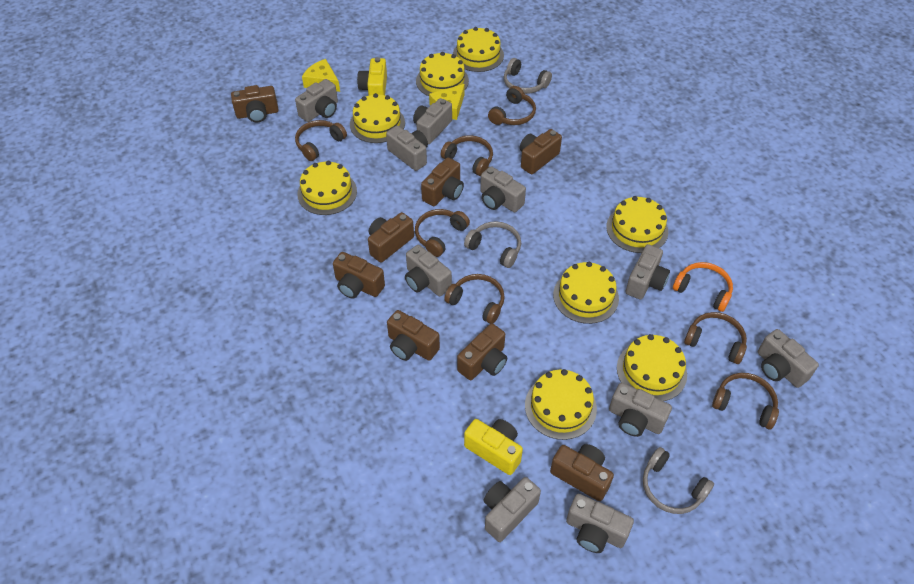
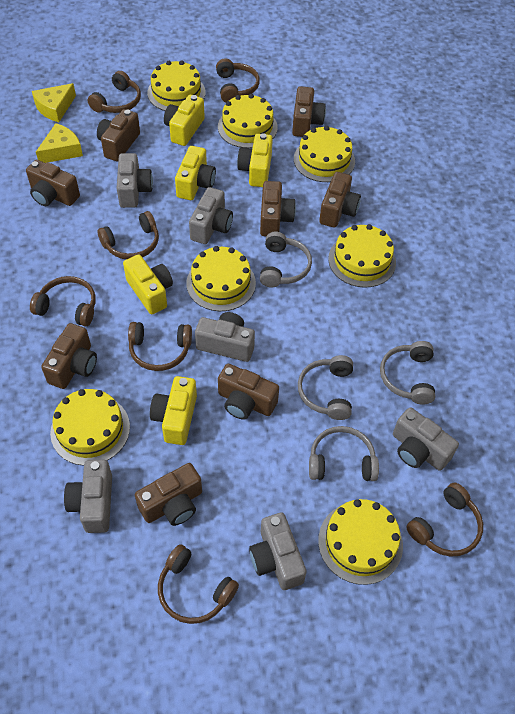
grey camera: 10 -> 6
grey headphones: 3 -> 4
orange headphones: 1 -> 0
yellow cake: 8 -> 7
yellow camera: 2 -> 5

